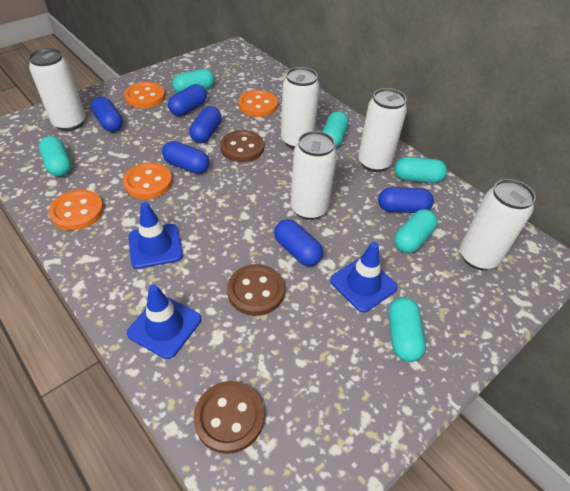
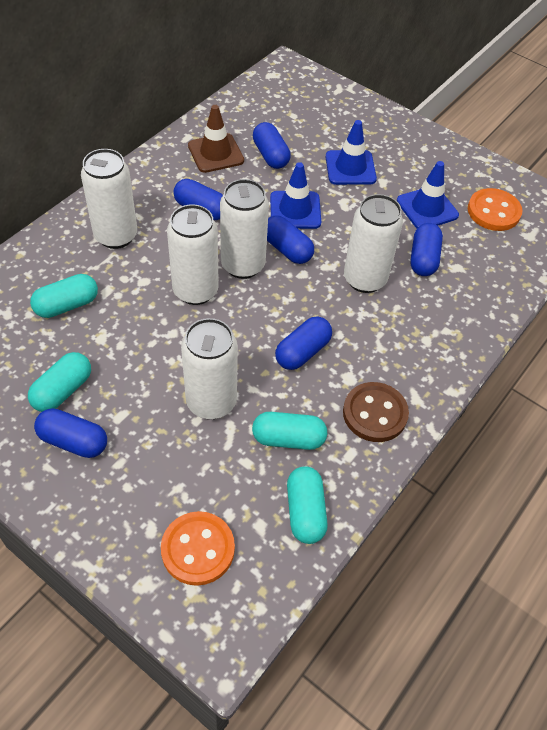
brown button: 3 -> 1
brown traffic cone: 0 -> 1
orange button: 4 -> 2
turquoise capsule: 6 -> 4

